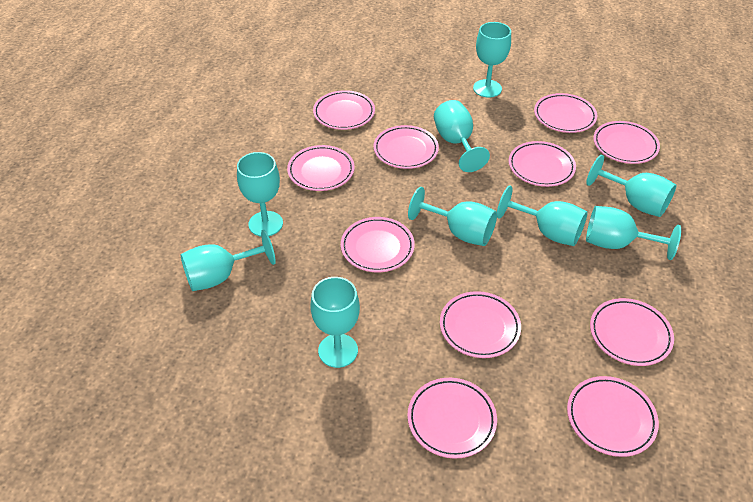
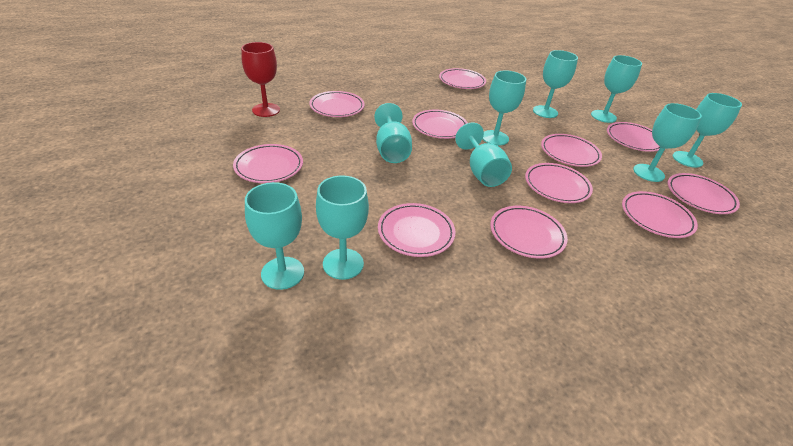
red goblet: 0 -> 1

